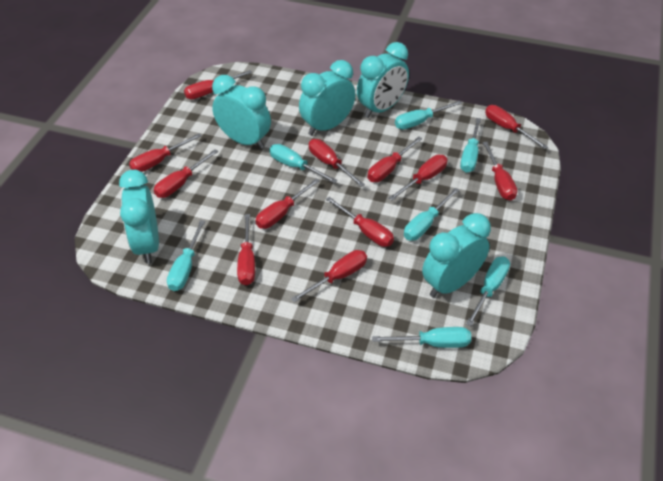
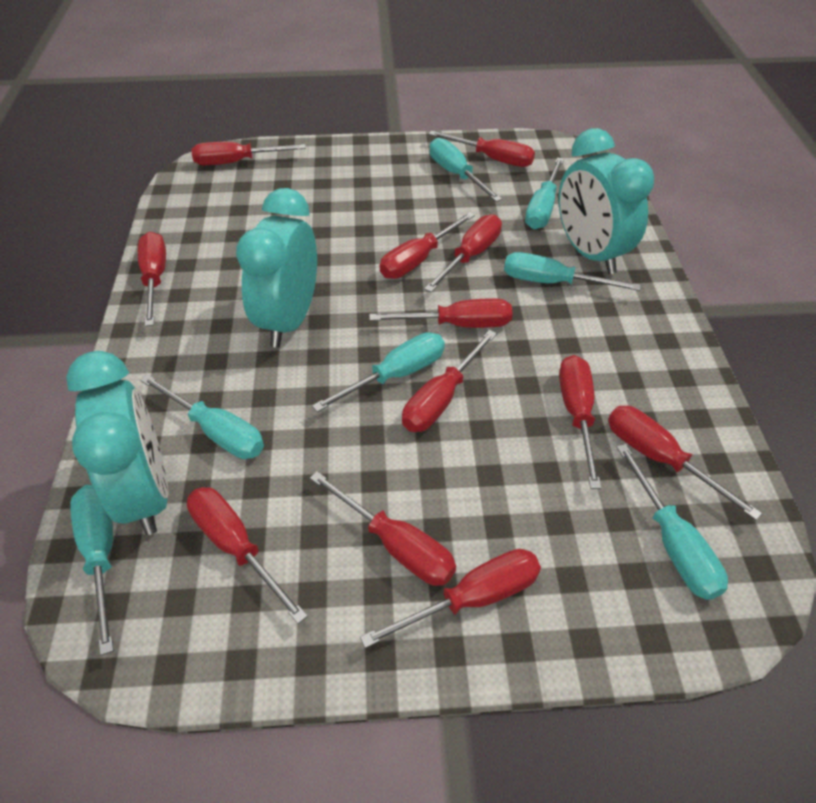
turquoise clock: 5 -> 3

